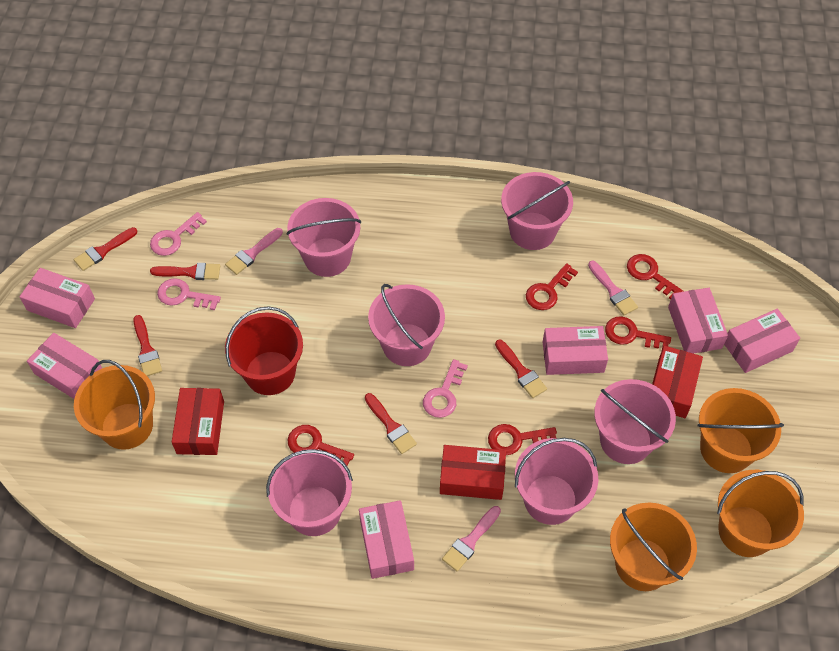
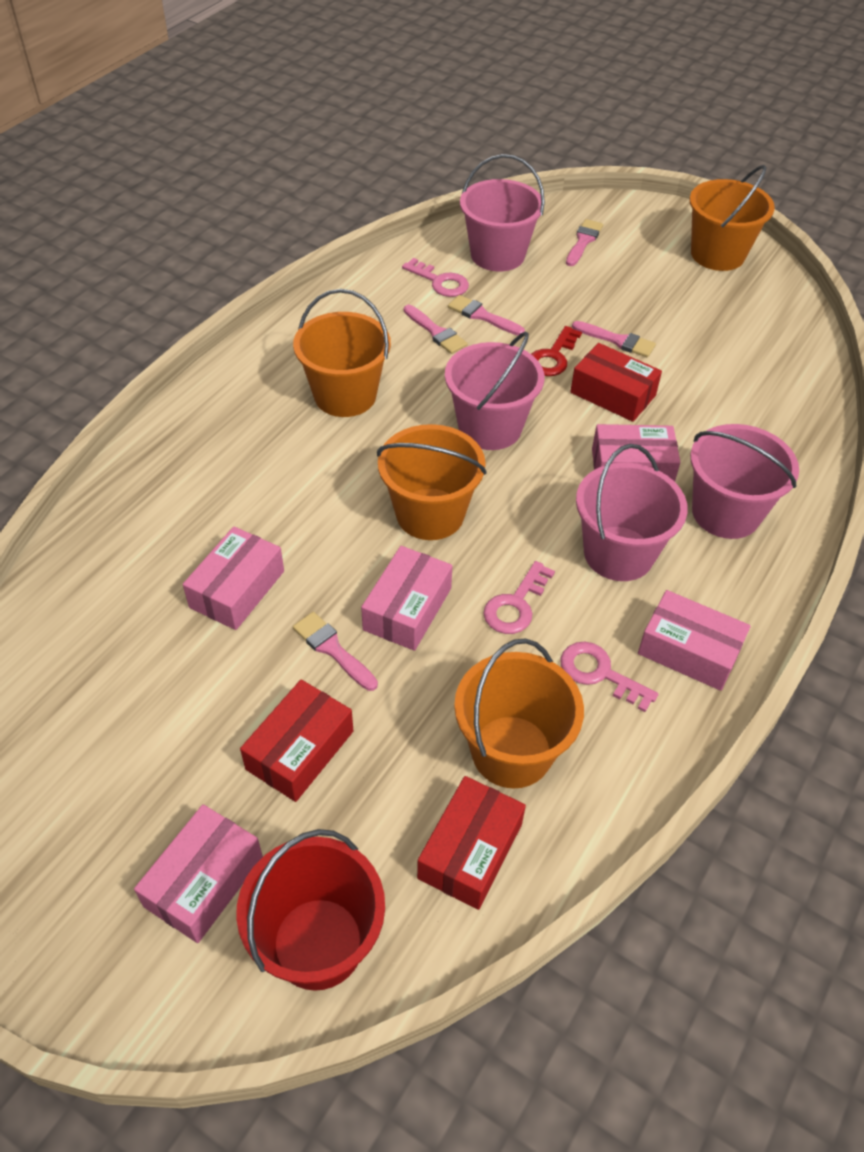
pink box: 6 -> 5
pink brush: 3 -> 5
pink bucket: 6 -> 4
red brush: 5 -> 0
red key: 5 -> 1

